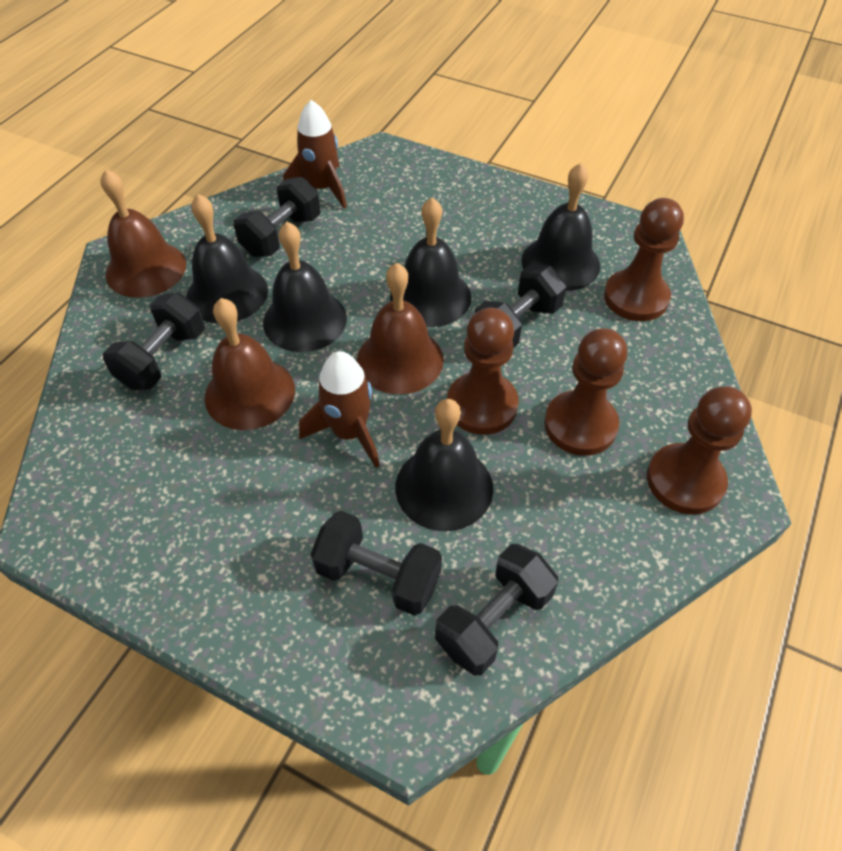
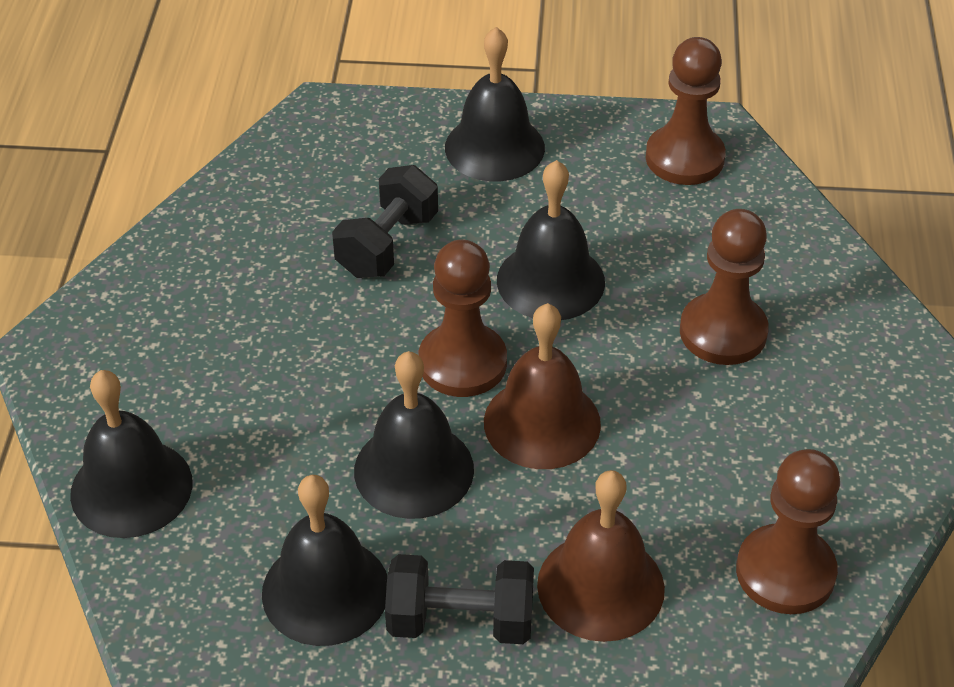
black dumbbell: 5 -> 2
brown bell: 3 -> 2
brown rocket: 2 -> 0

